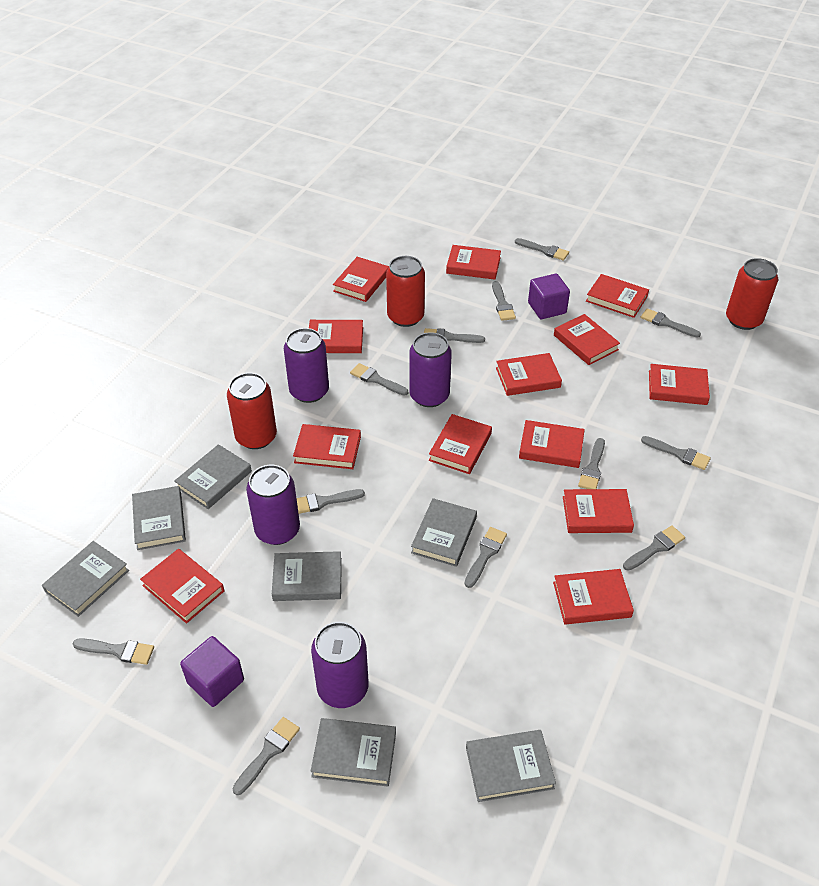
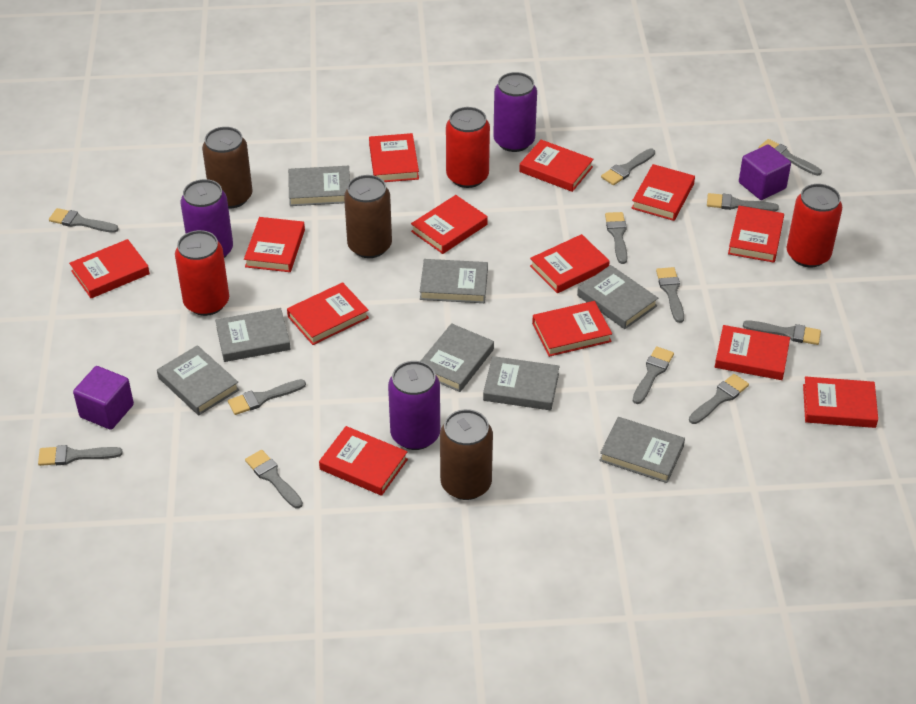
brown can: 0 -> 3
grey book: 7 -> 8
purple can: 4 -> 3

